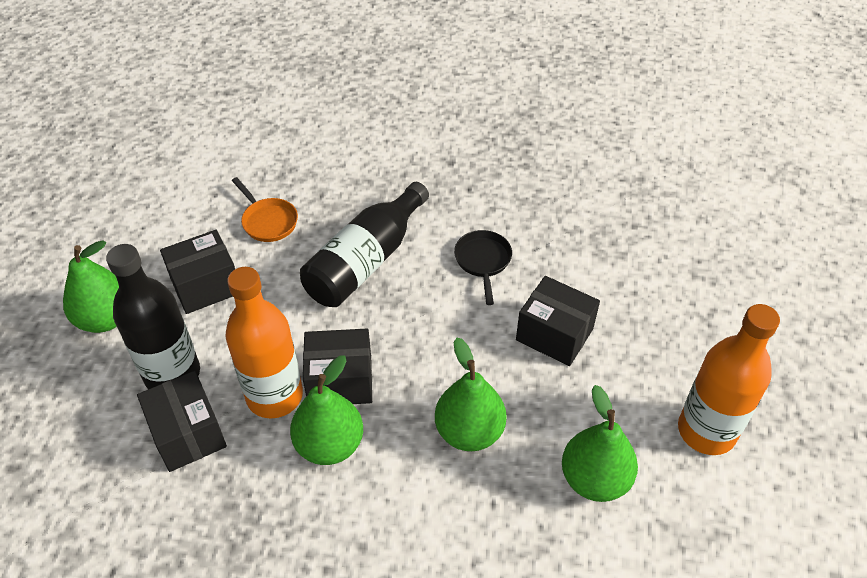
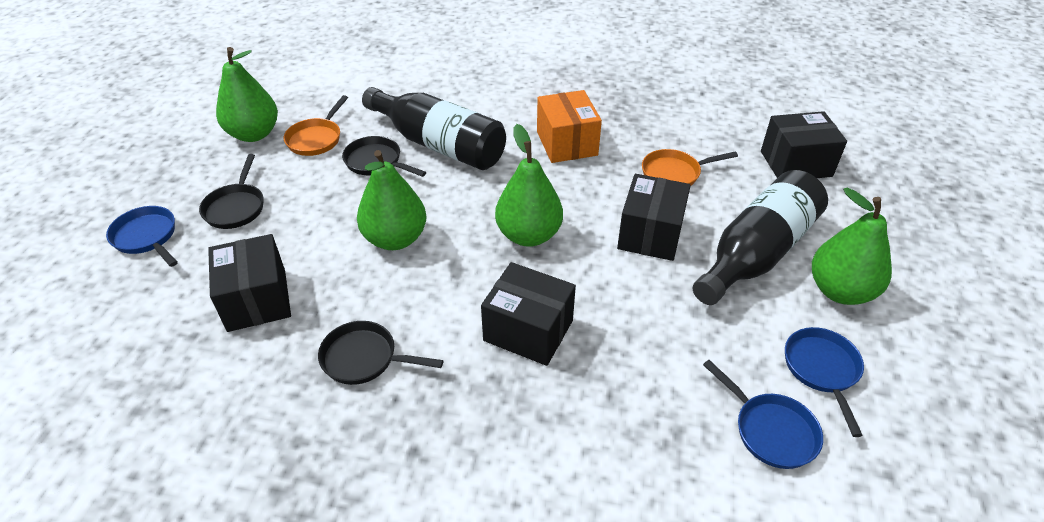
black pan: 1 -> 3
blue pan: 0 -> 3
orange bottle: 2 -> 0
orange box: 0 -> 1
orange pan: 1 -> 2

